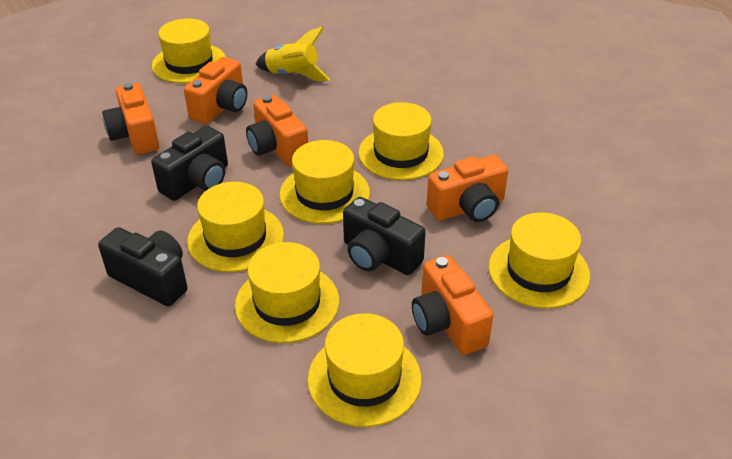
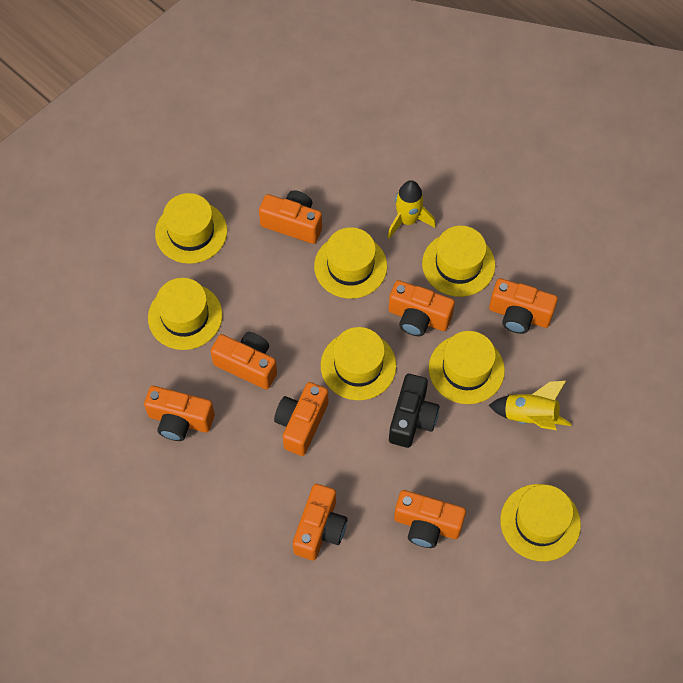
black camera: 3 -> 1
orange camera: 5 -> 8
yellow rocket: 1 -> 2

